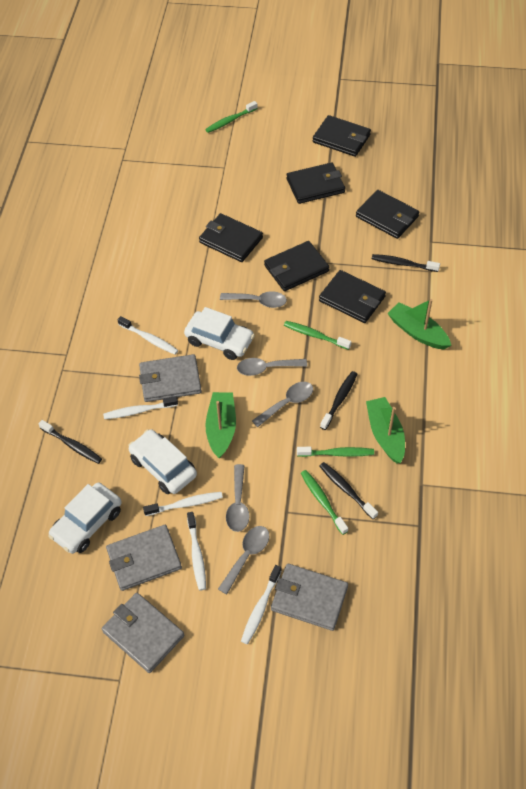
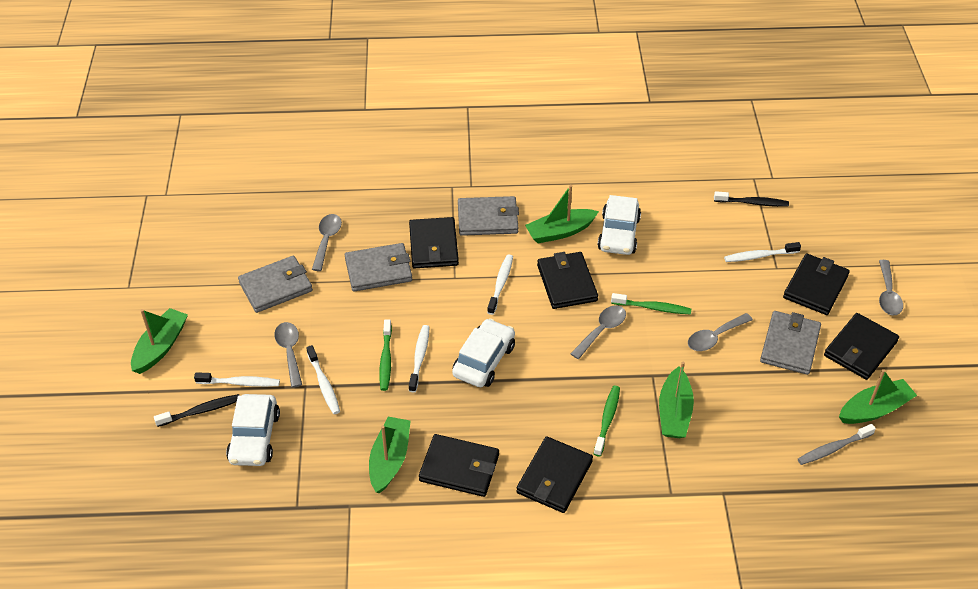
black toothbrush: 4 -> 2
green boat: 3 -> 5
green toothbrush: 4 -> 3
grey toothbrush: 0 -> 1

